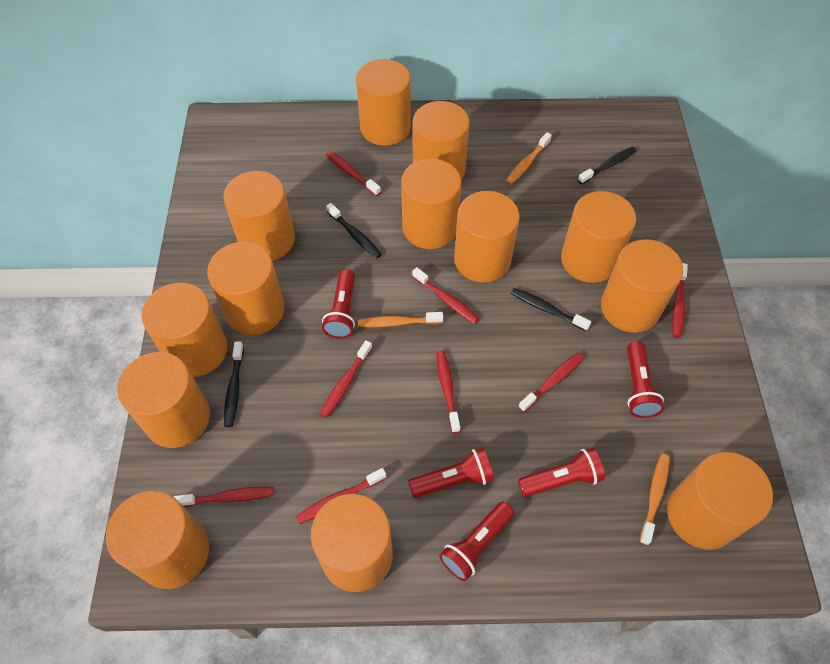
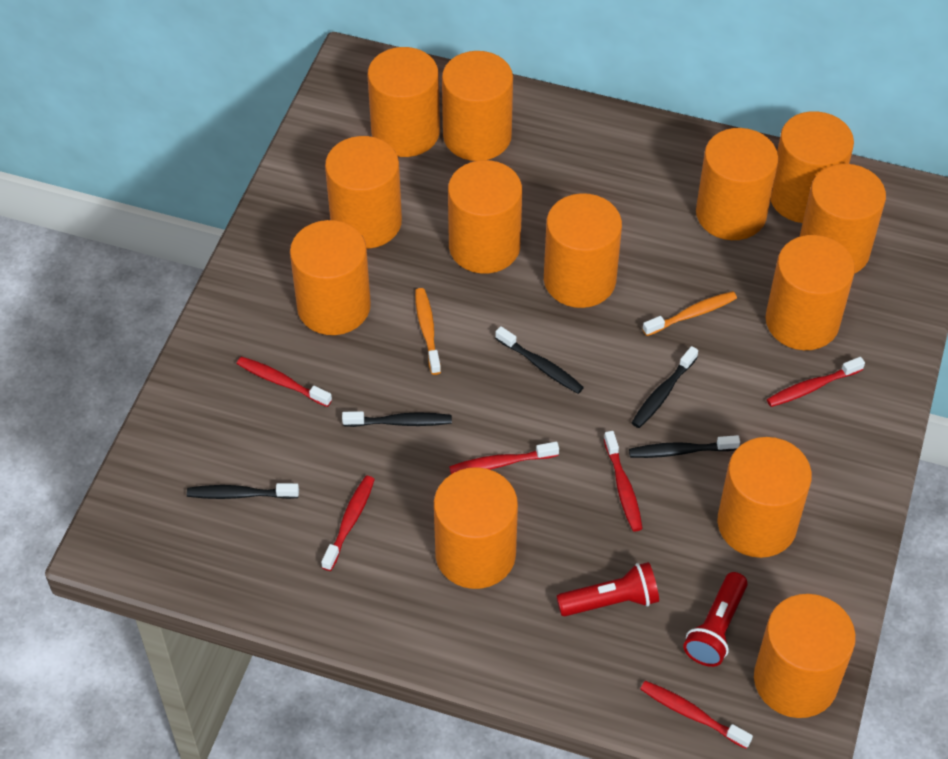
black toothbrush: 4 -> 5
orange toothbrush: 3 -> 2
red flashlight: 5 -> 2
red toothbrush: 8 -> 6

